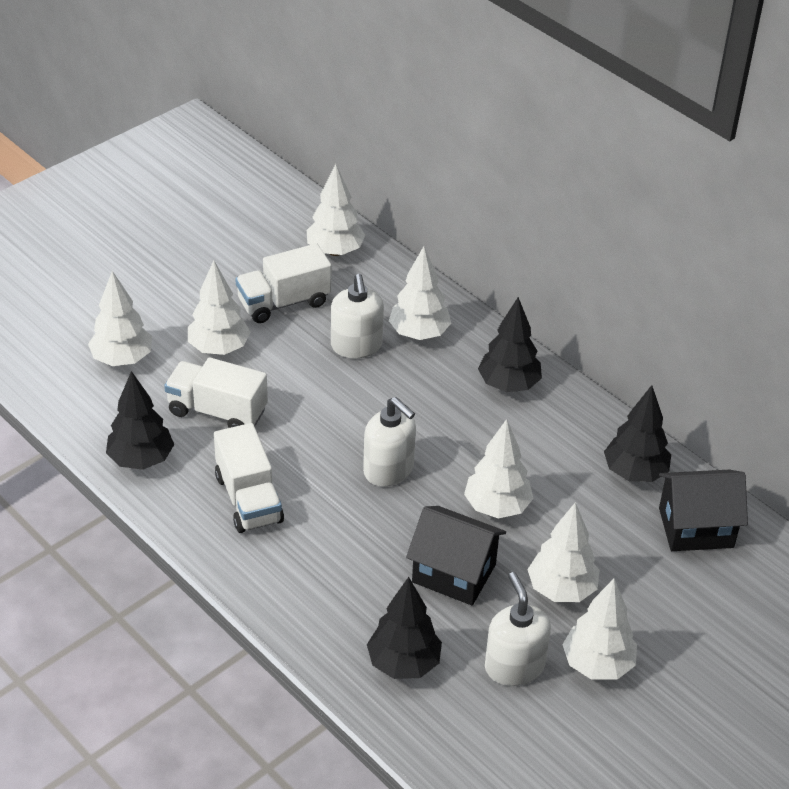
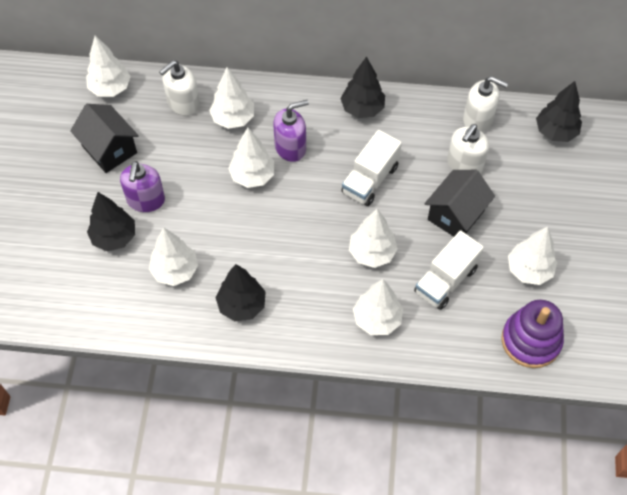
purple soap dispenser: 0 -> 2
purple stacking toy: 0 -> 1
white truck: 3 -> 2

